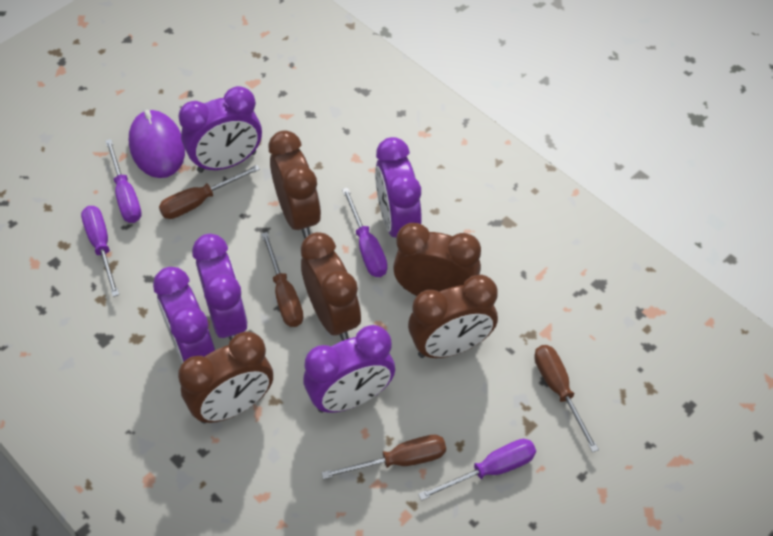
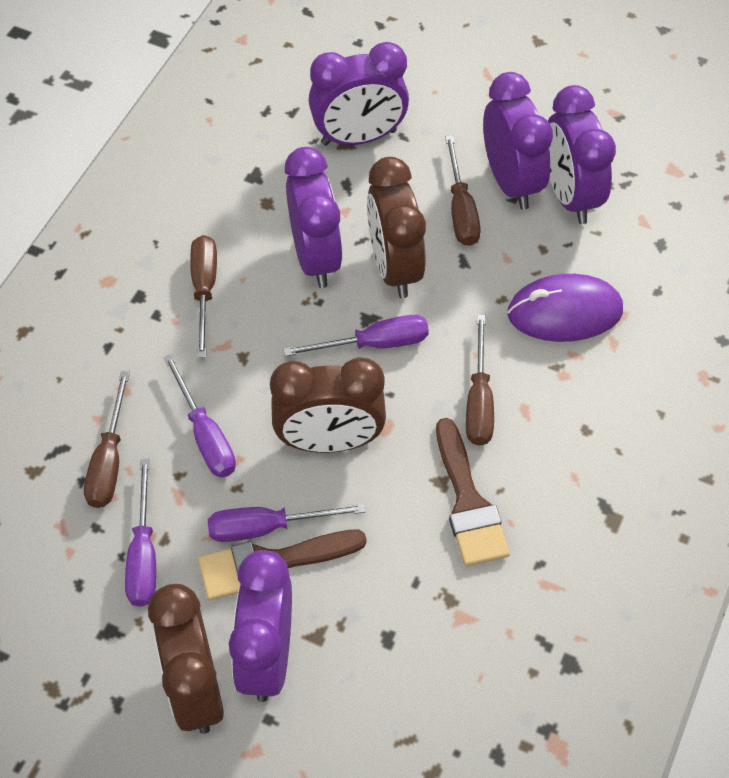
brown brush: 0 -> 2
brown clock: 5 -> 3

